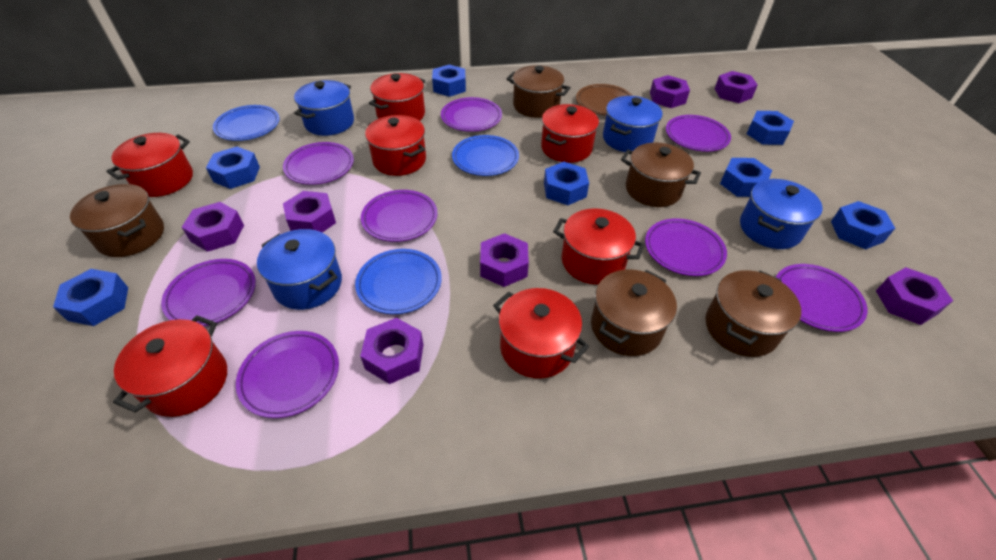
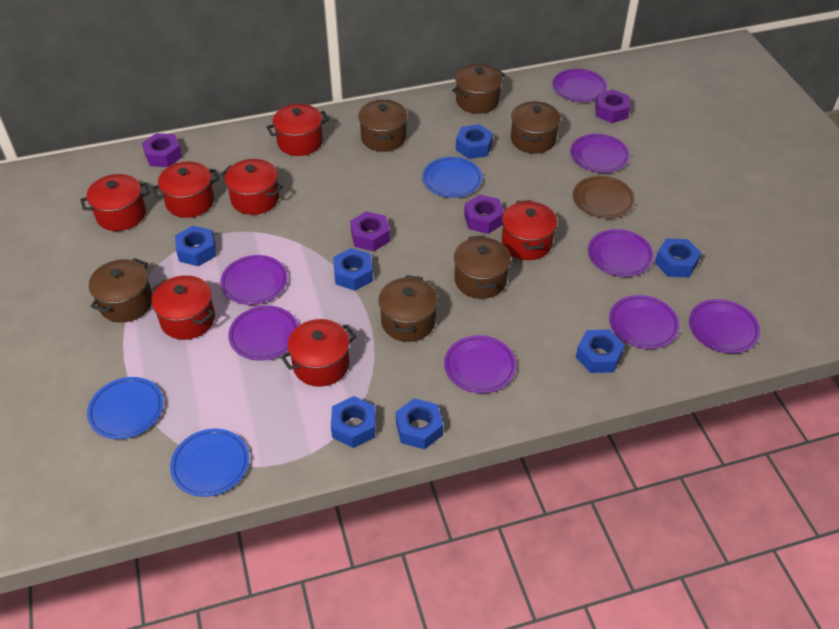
blue pot: 4 -> 0
brown pot: 5 -> 6
purple nut: 7 -> 4

